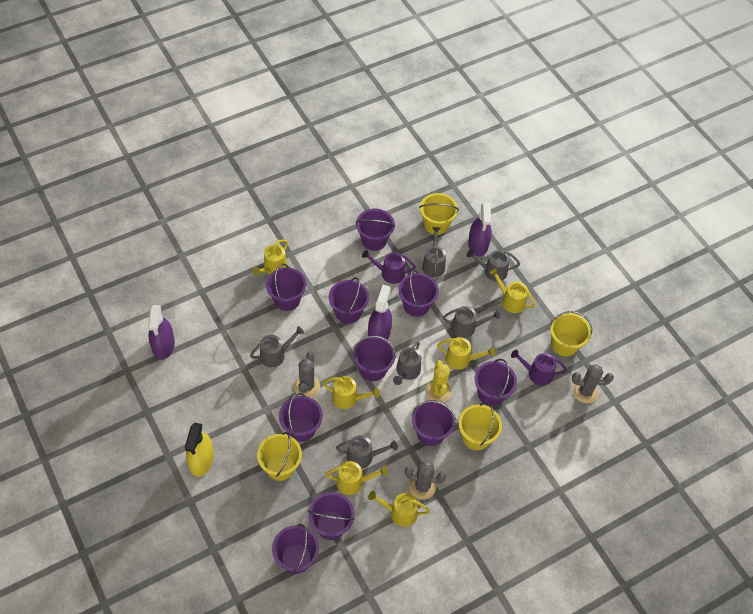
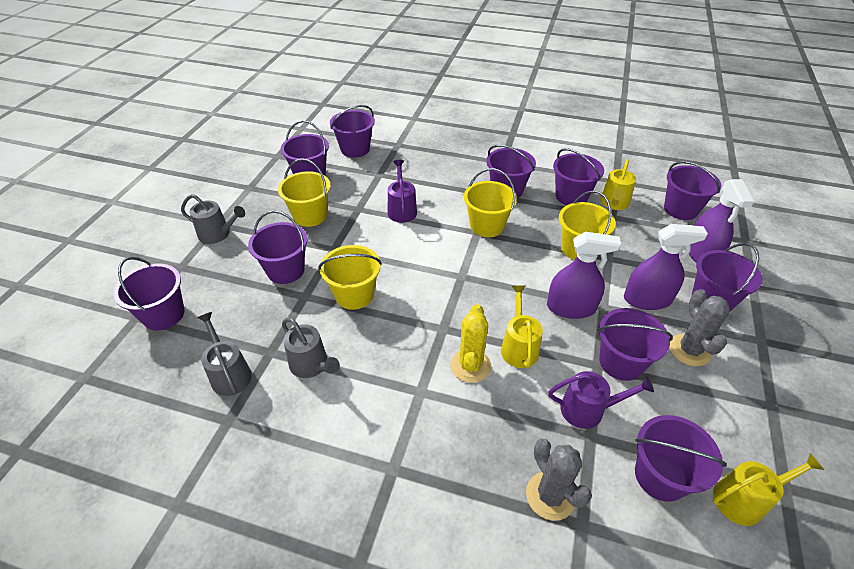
grey cactus: 3 -> 2
grey watering can: 6 -> 3
yellow spray bottle: 1 -> 0
yellow watering can: 6 -> 3

